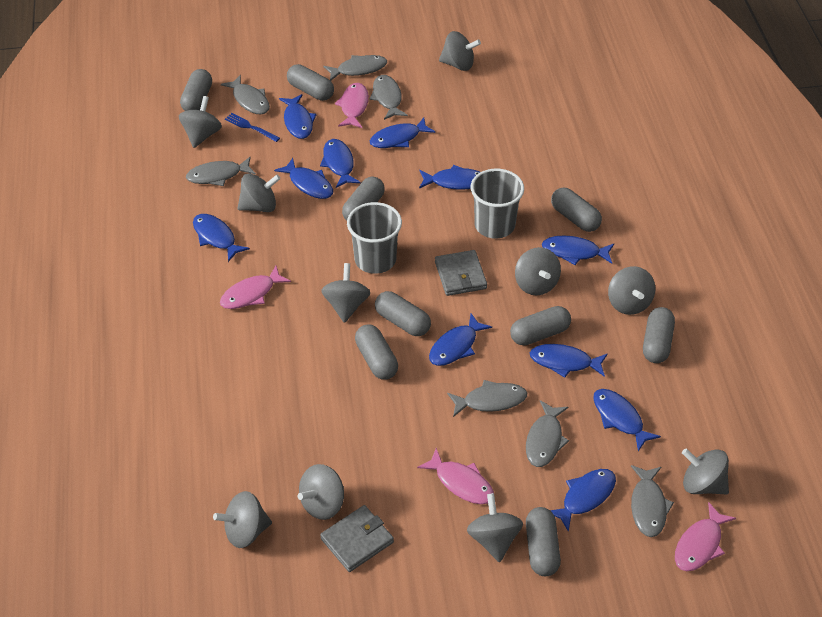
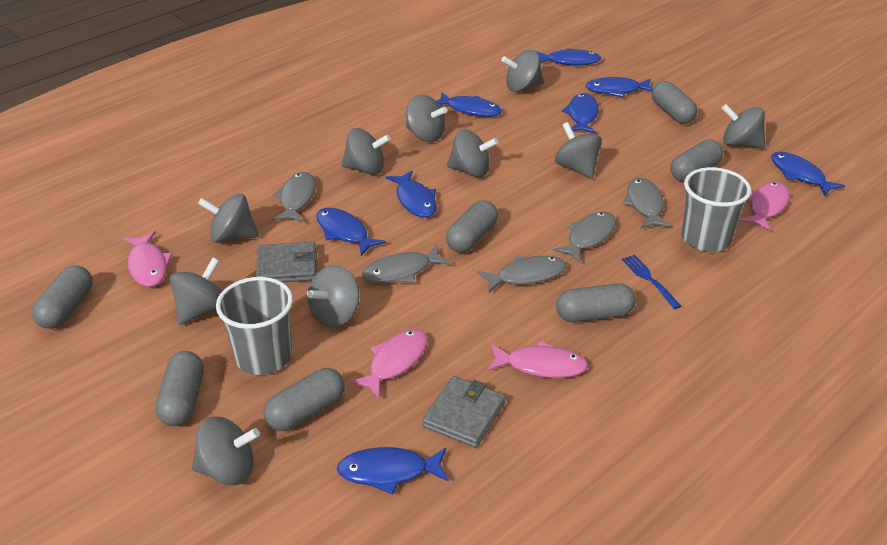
blue fish: 11 -> 8
grey capsule: 9 -> 7
grey fish: 7 -> 5

